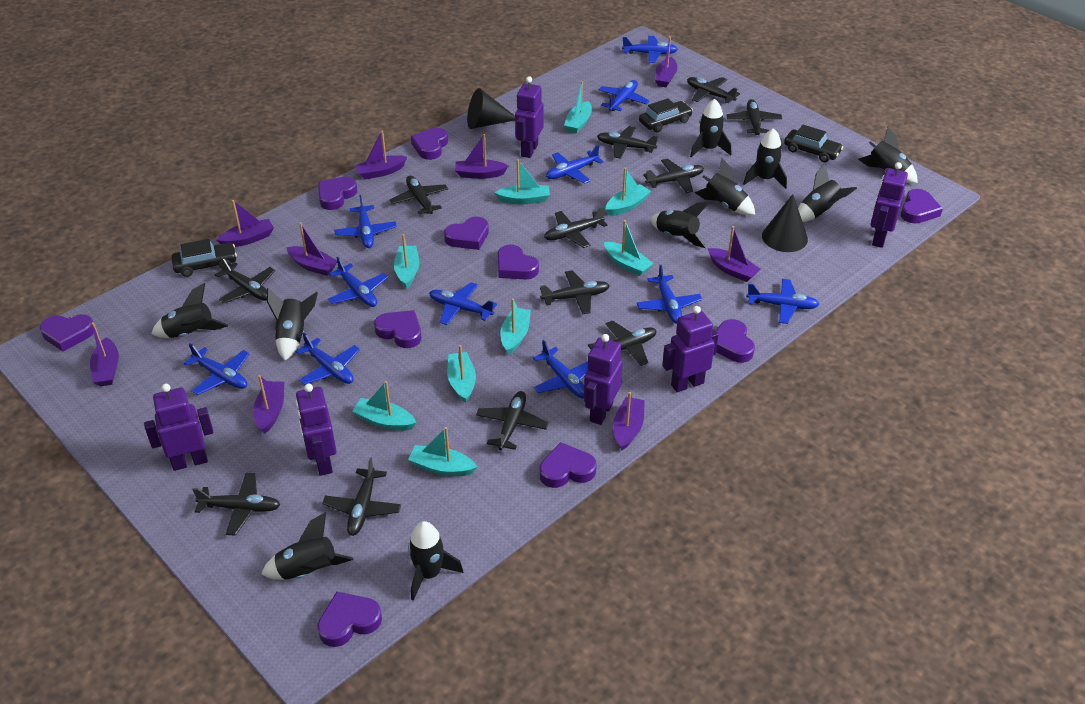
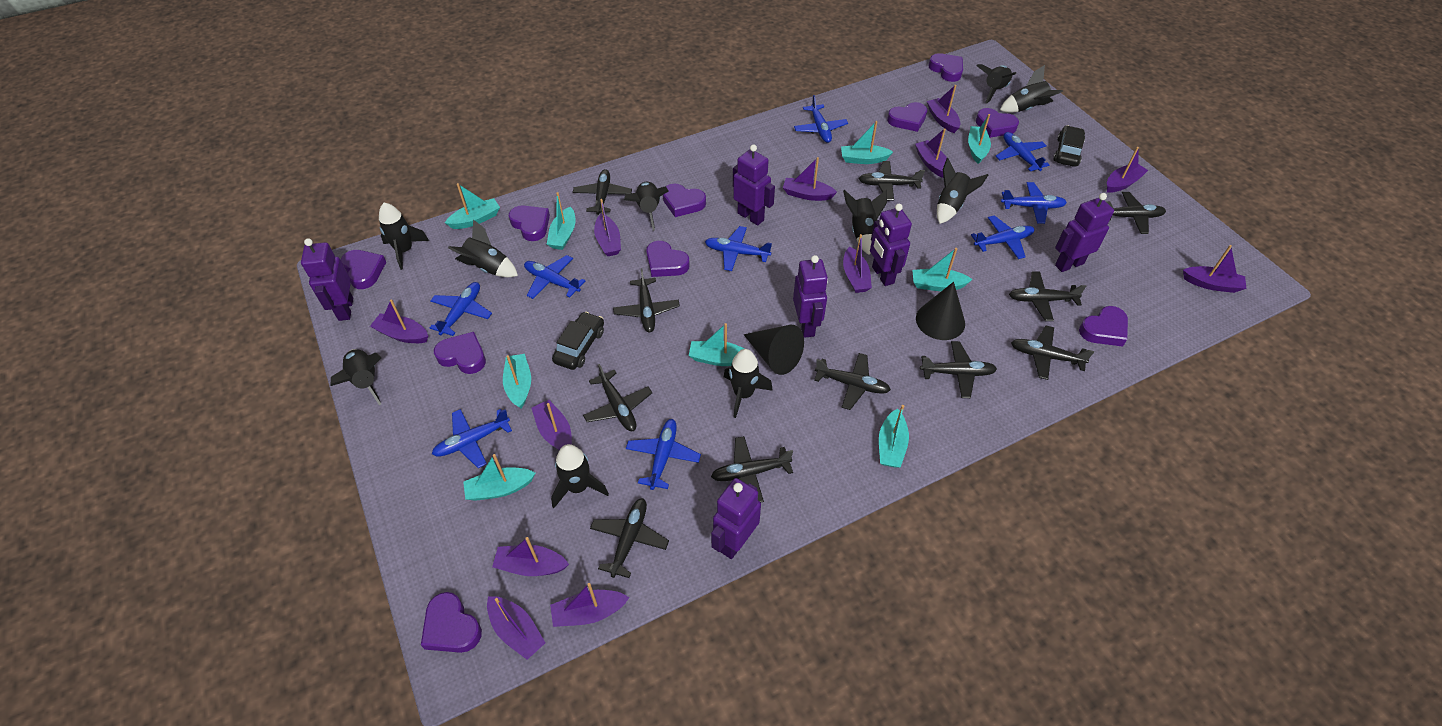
black car: 3 -> 2
black plane: 12 -> 11
blue plane: 11 -> 9
purple boat: 9 -> 12

